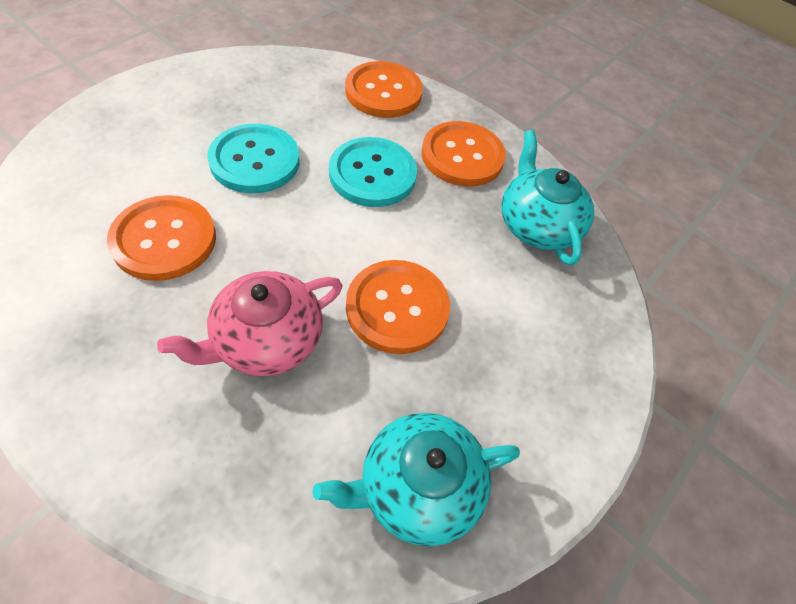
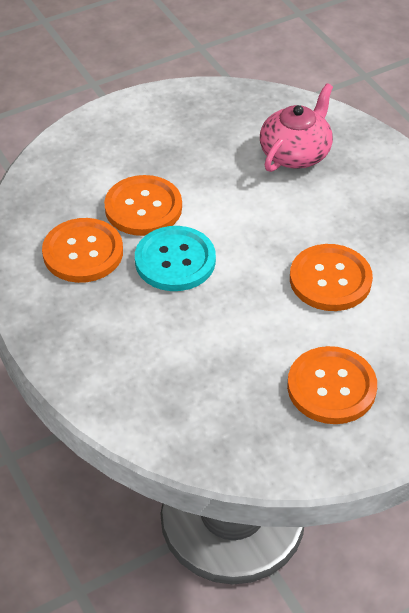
turquoise button: 2 -> 1
turquoise teapot: 2 -> 0

